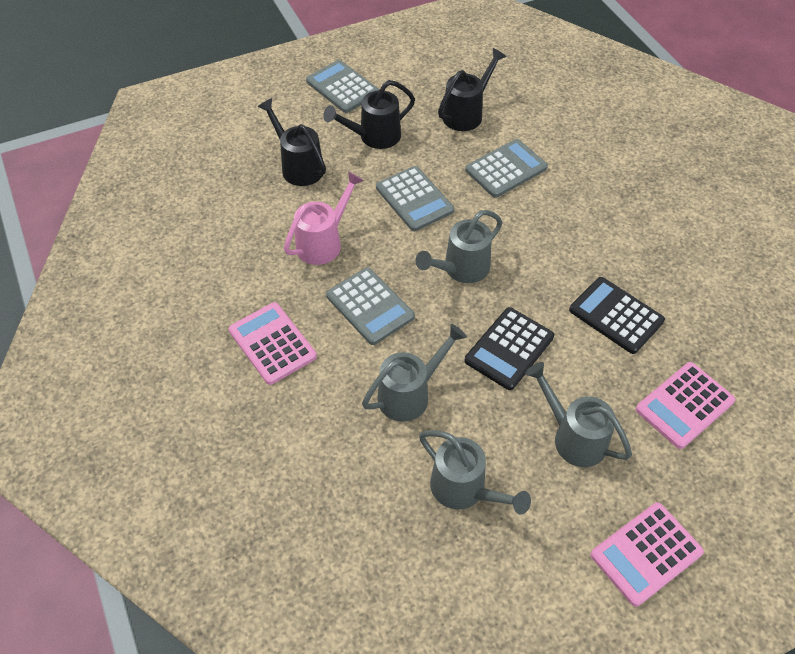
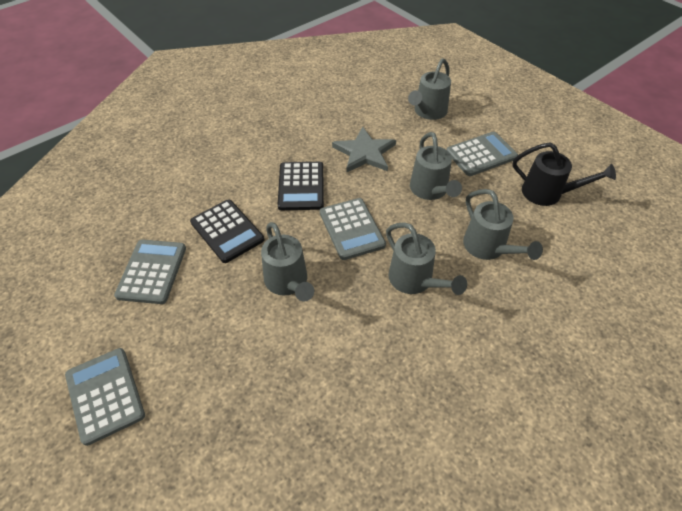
black watering can: 3 -> 1
grey star: 0 -> 1
grey watering can: 4 -> 5
pink calculator: 3 -> 0
pink watering can: 1 -> 0

